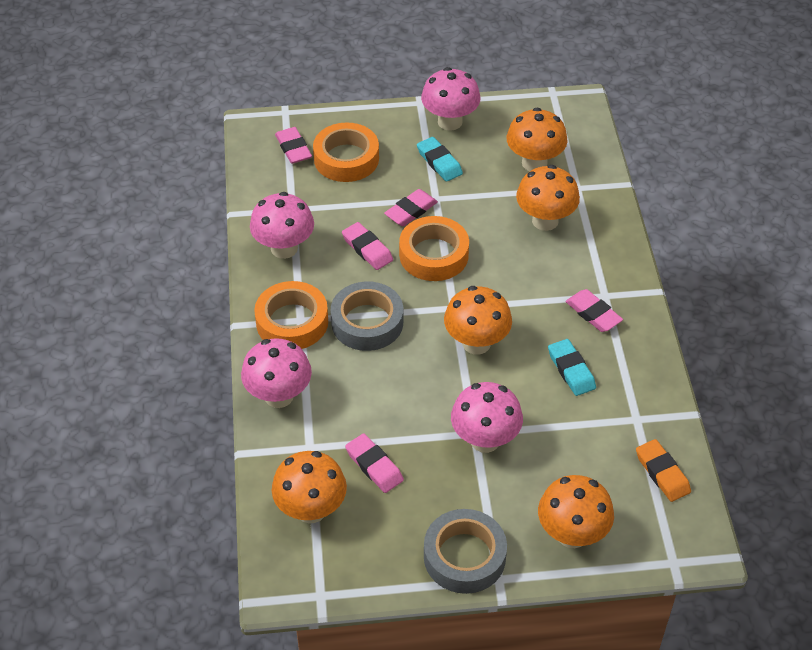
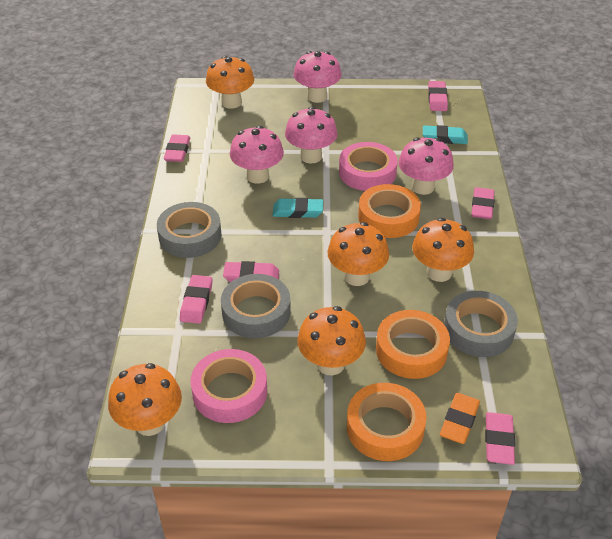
grey tape: 2 -> 3
pink eraser: 5 -> 6
pink tape: 0 -> 2

